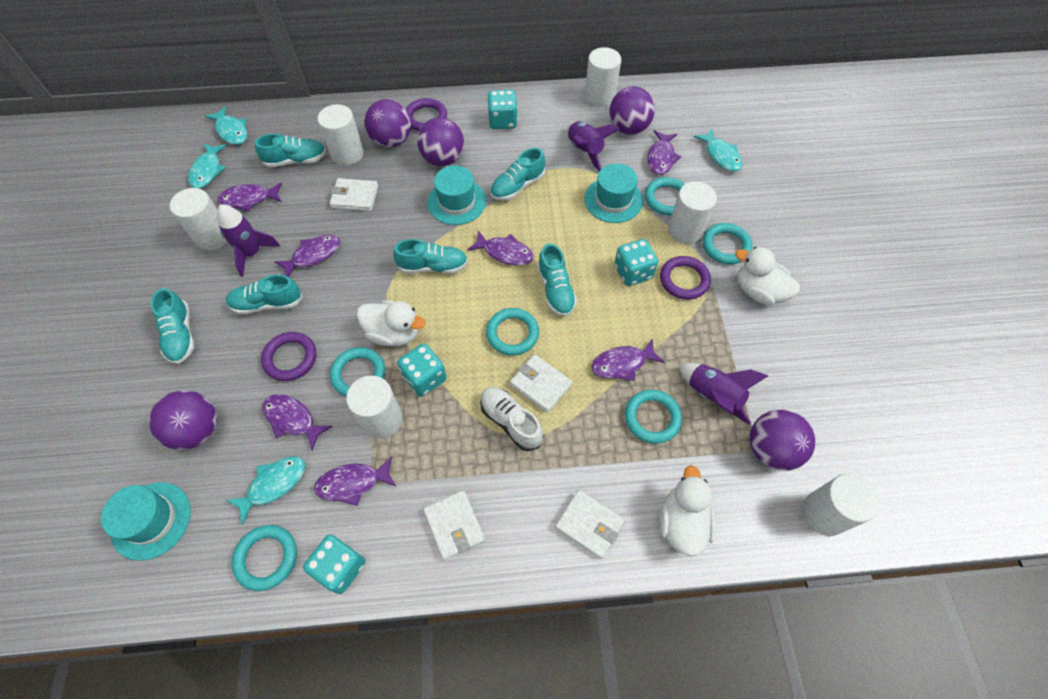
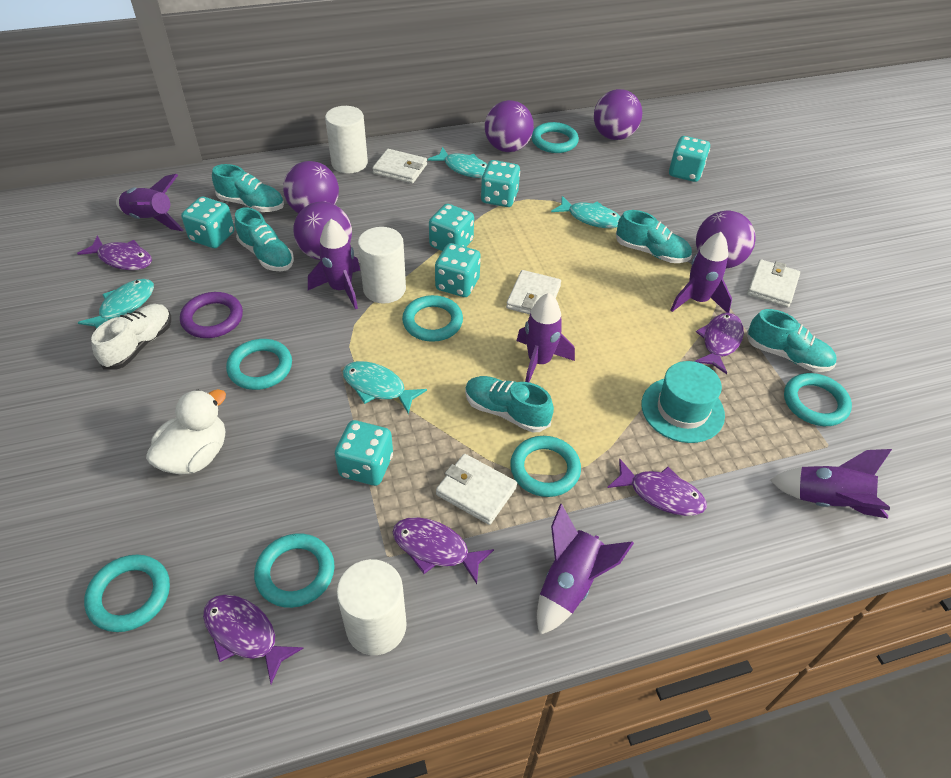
purple fish: 7 -> 5
purple ring: 3 -> 1
purple rocket: 3 -> 6
turquoise dice: 4 -> 6
turquoise hat: 3 -> 1
turquoise ring: 6 -> 7
turquoise shoe: 6 -> 5
white cylinder: 6 -> 3
white duck: 3 -> 1

